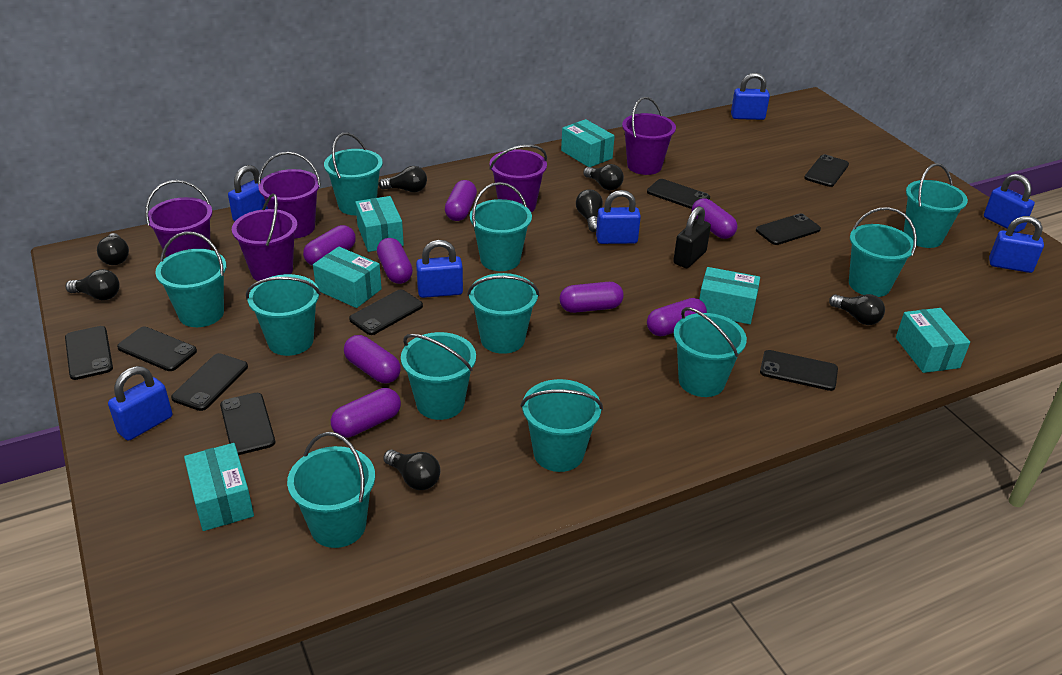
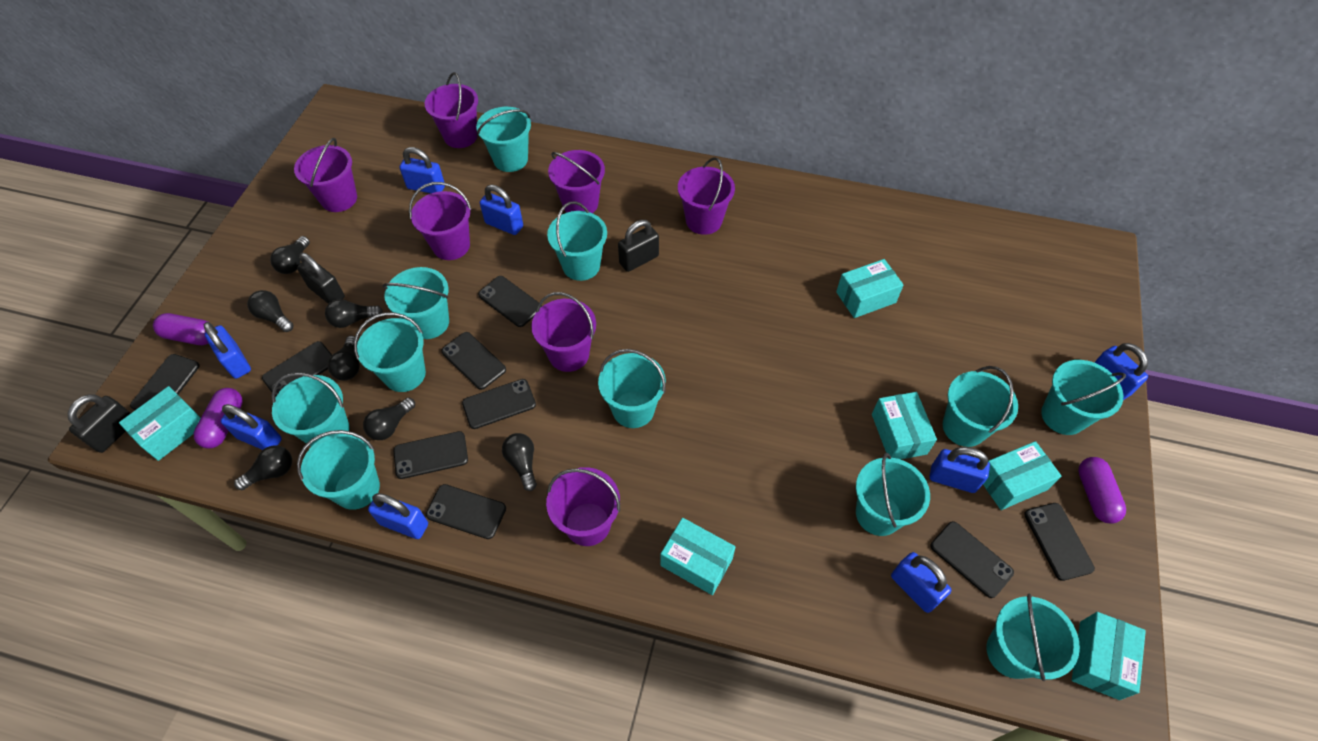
black padlock: 1 -> 3
blue padlock: 7 -> 8
purple bucket: 5 -> 7
purple capsule: 8 -> 3

